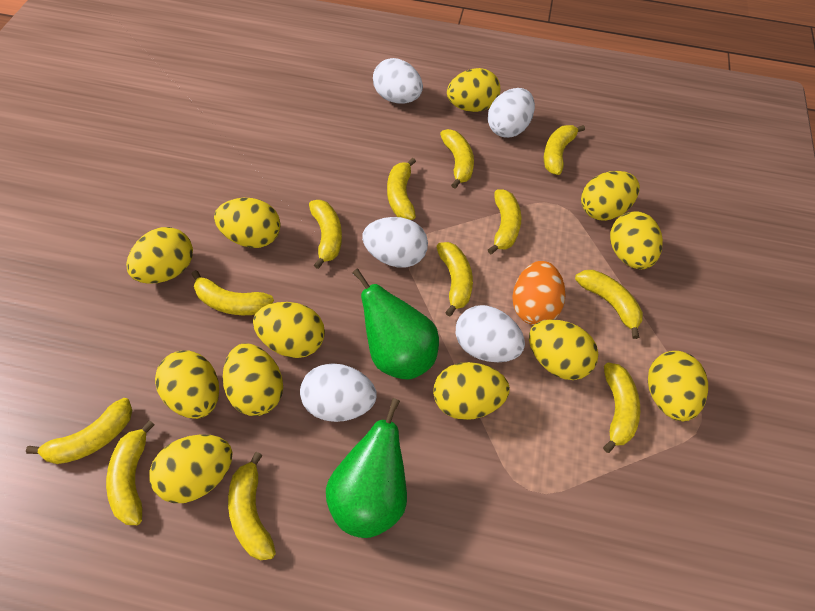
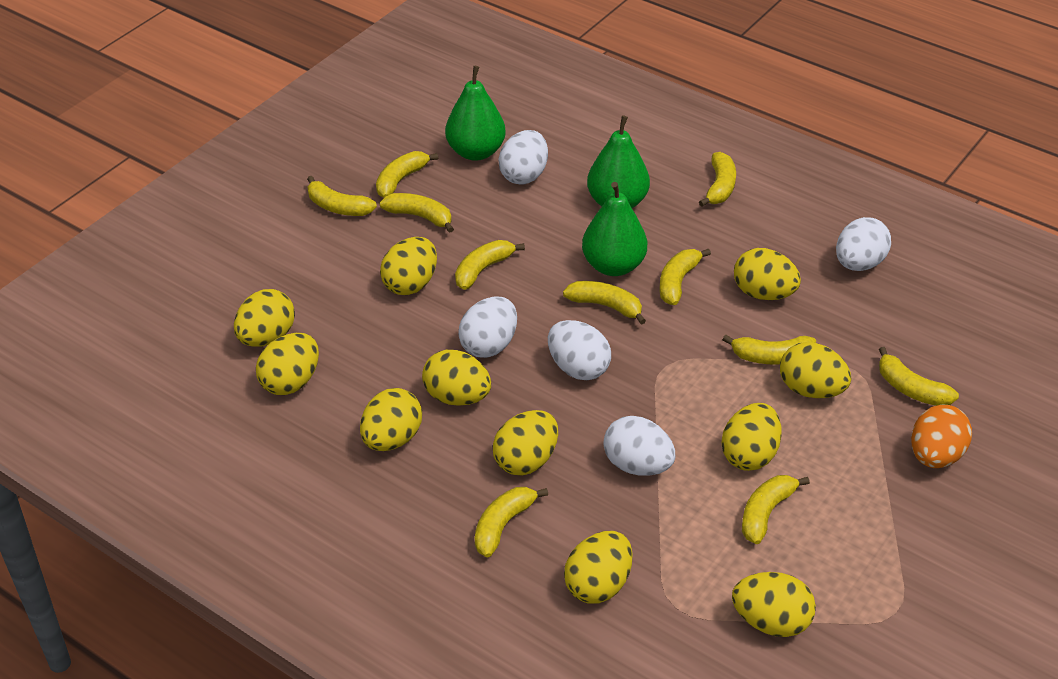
green pear: 2 -> 3
yellow banana: 12 -> 11
yellow egg: 12 -> 11

